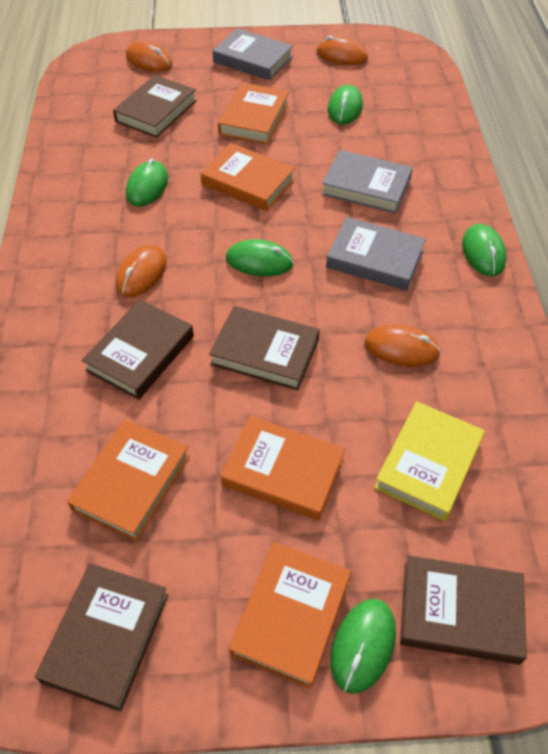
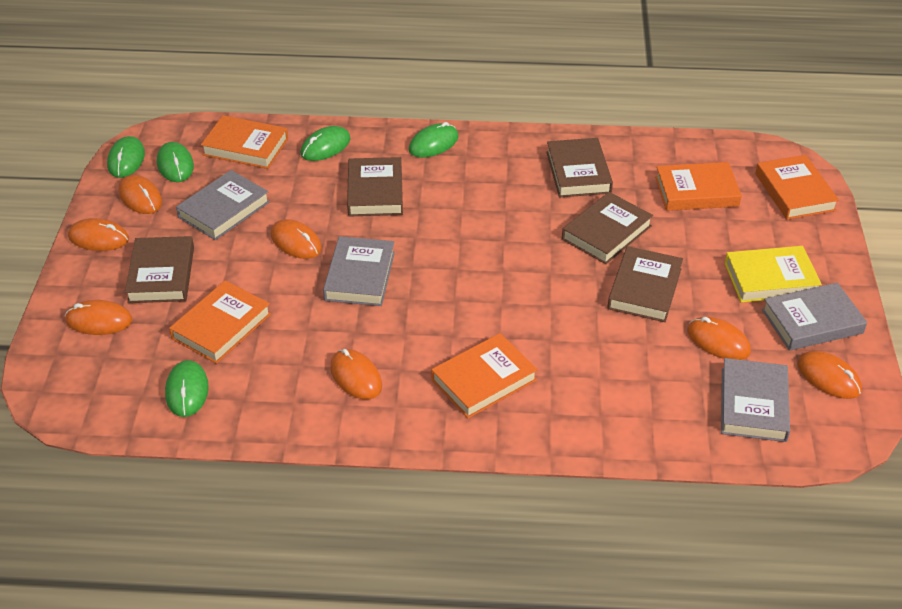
grey book: 3 -> 4
orange mouse: 4 -> 7

